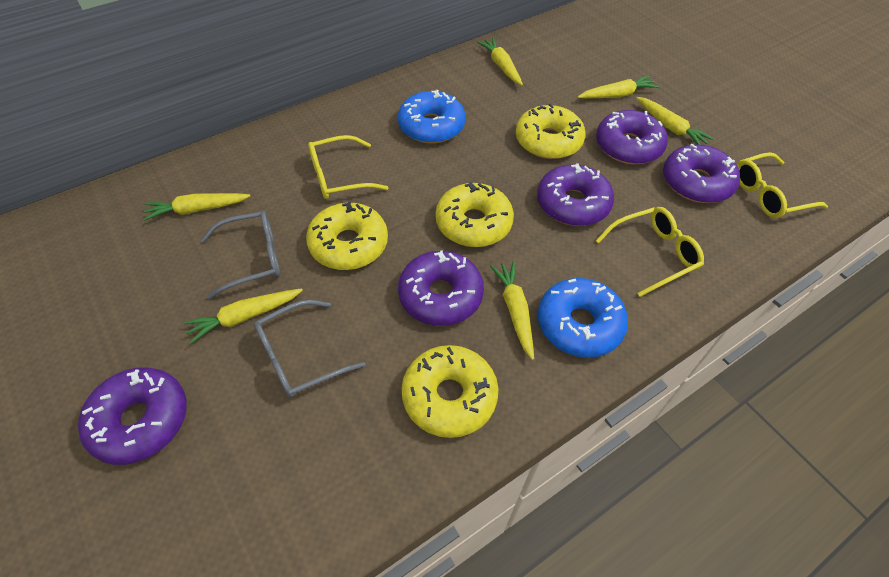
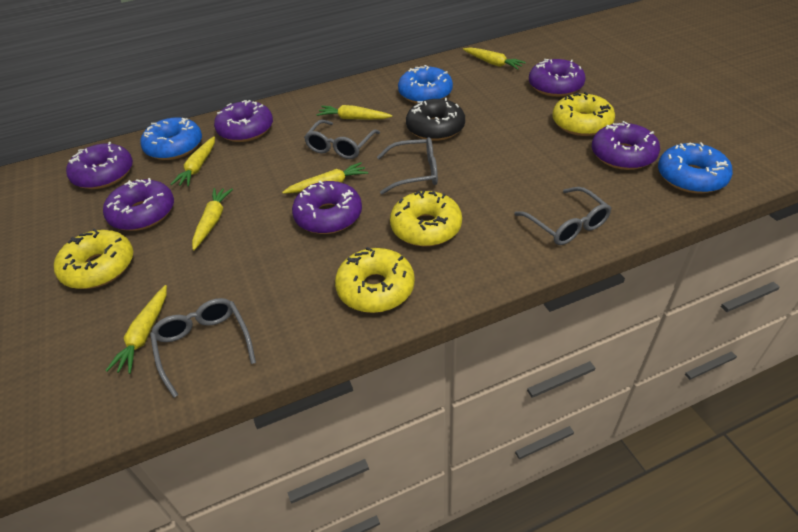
black donut: 0 -> 1
blue donut: 2 -> 3
grey glasses: 2 -> 4
purple donut: 5 -> 6
yellow glasses: 3 -> 0

